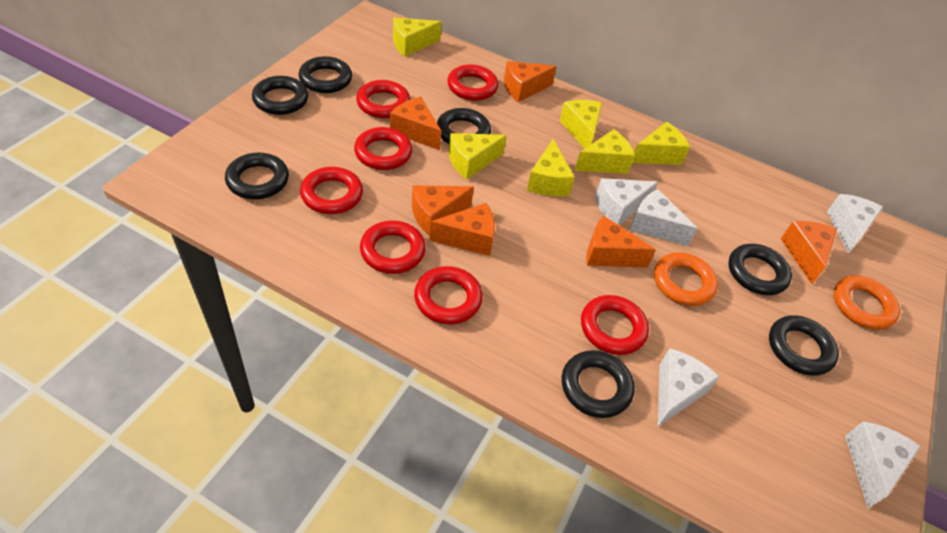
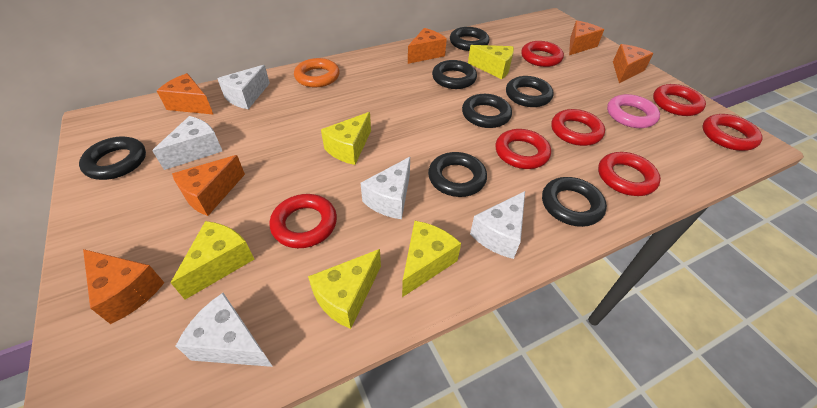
orange ring: 2 -> 1
pink ring: 0 -> 1
yellow cheese: 6 -> 5

